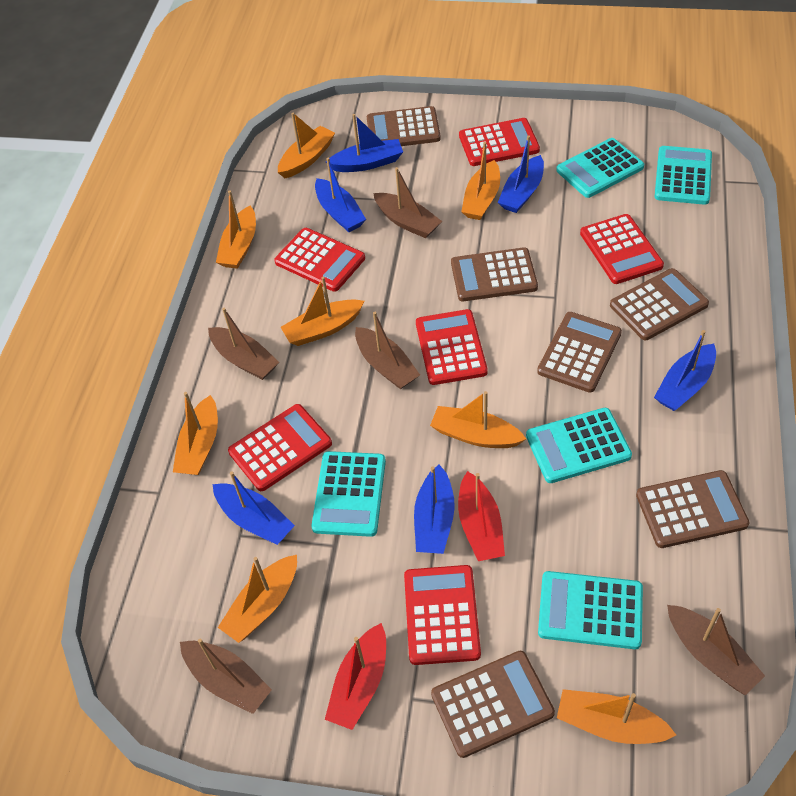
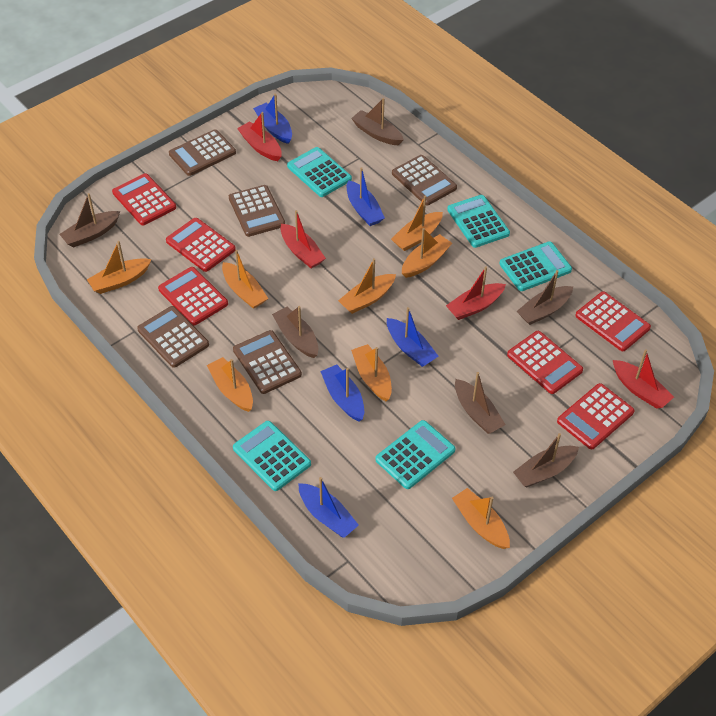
blue boat: 6 -> 5
brown boat: 5 -> 6
brown calculator: 6 -> 5
red boat: 2 -> 4

